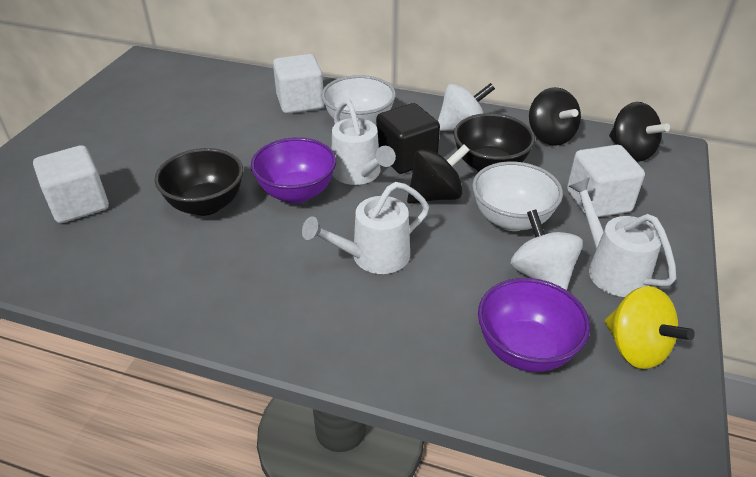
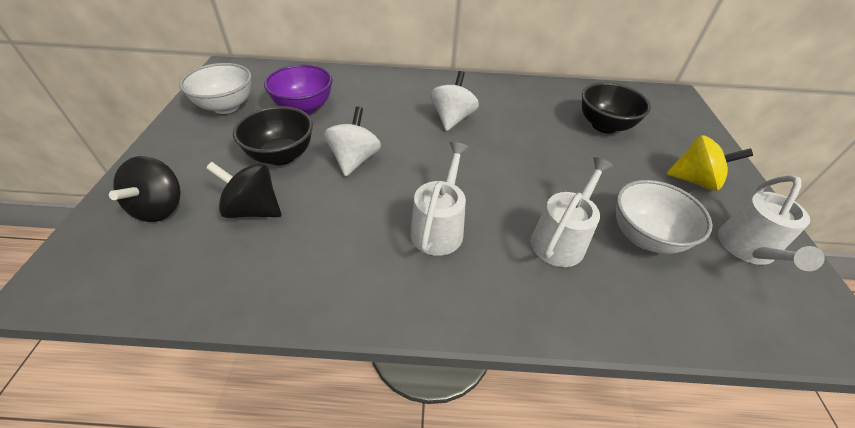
black cube: 1 -> 0
black spinning top: 3 -> 2
purple bowl: 2 -> 1
white cube: 3 -> 0

